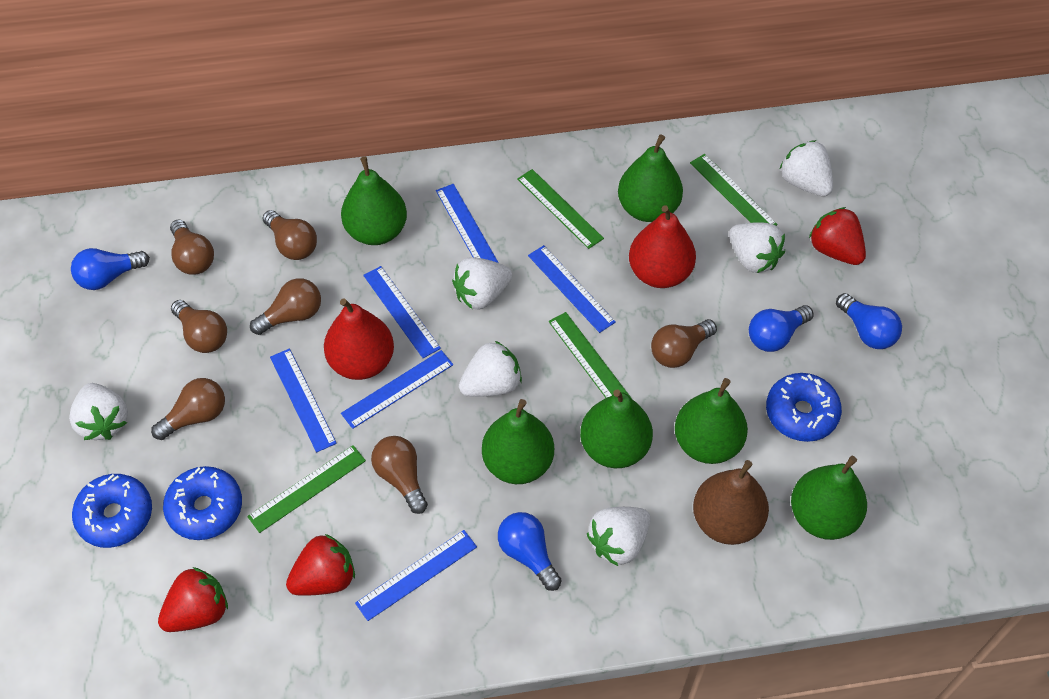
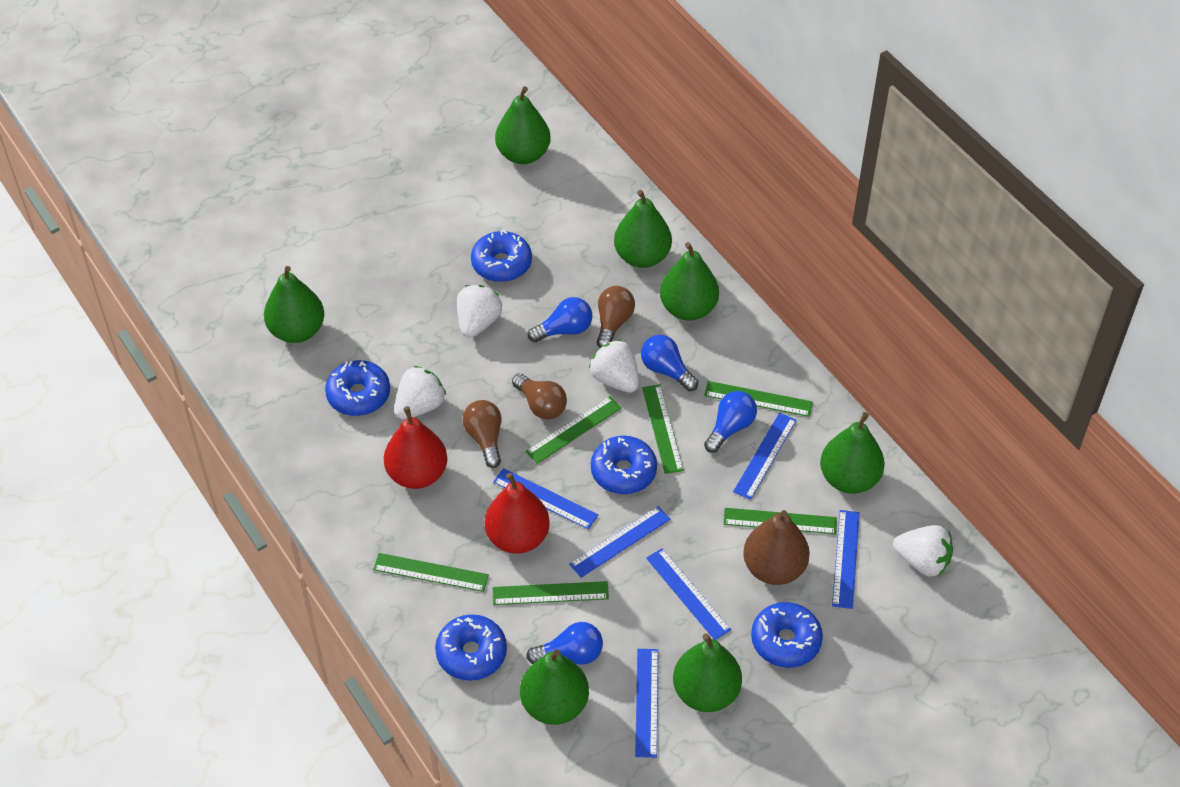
blue donut: 3 -> 5
brown light bulb: 7 -> 3
green pear: 6 -> 7
green ruler: 4 -> 6
red strawberry: 3 -> 0
white strawberry: 6 -> 4

